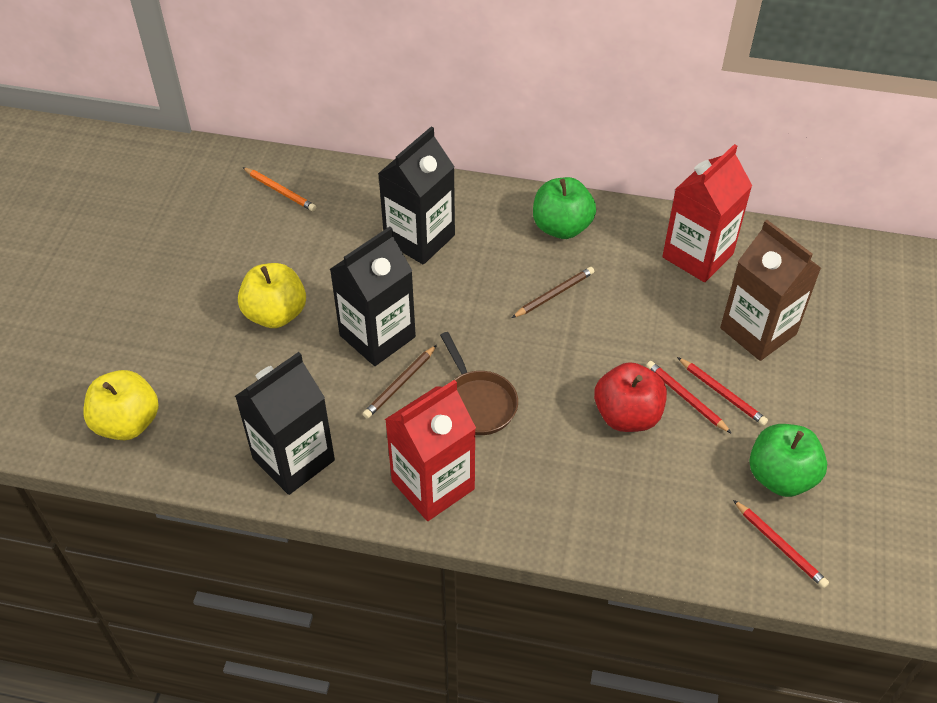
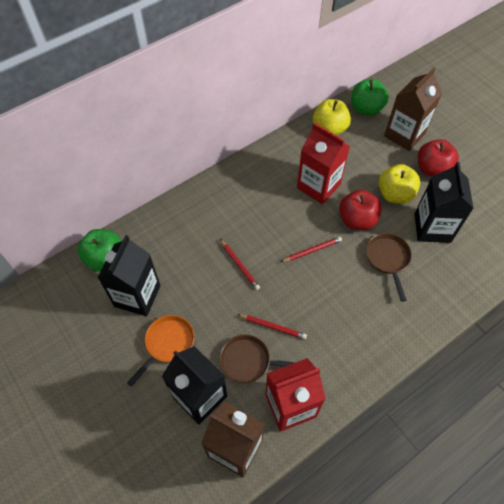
brown carton: 1 -> 2
brown pan: 1 -> 2
brown pencil: 2 -> 0
orange pan: 0 -> 1
orange pencil: 1 -> 0
red apple: 1 -> 2

